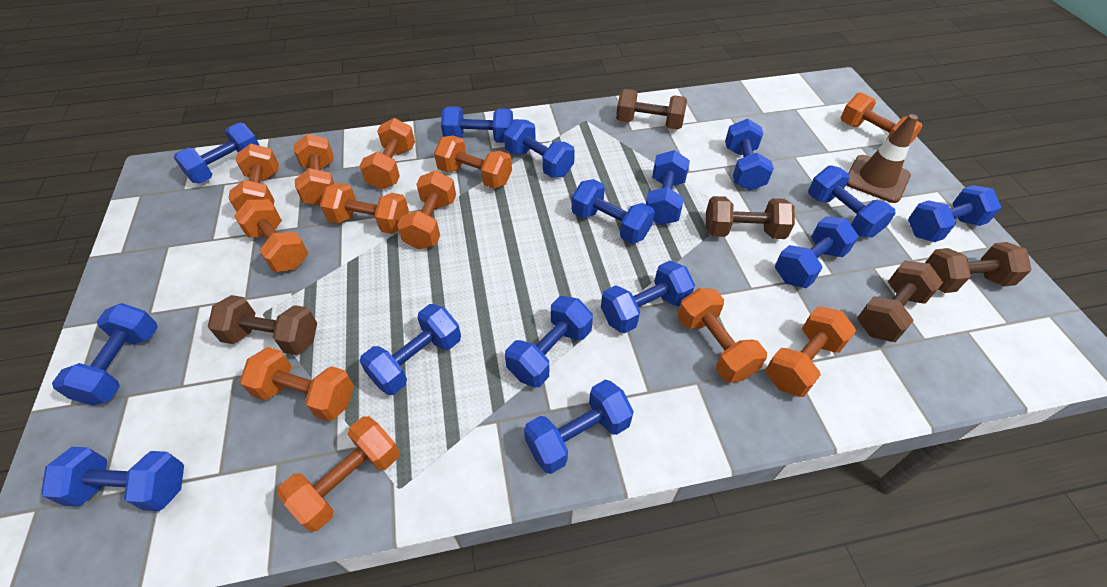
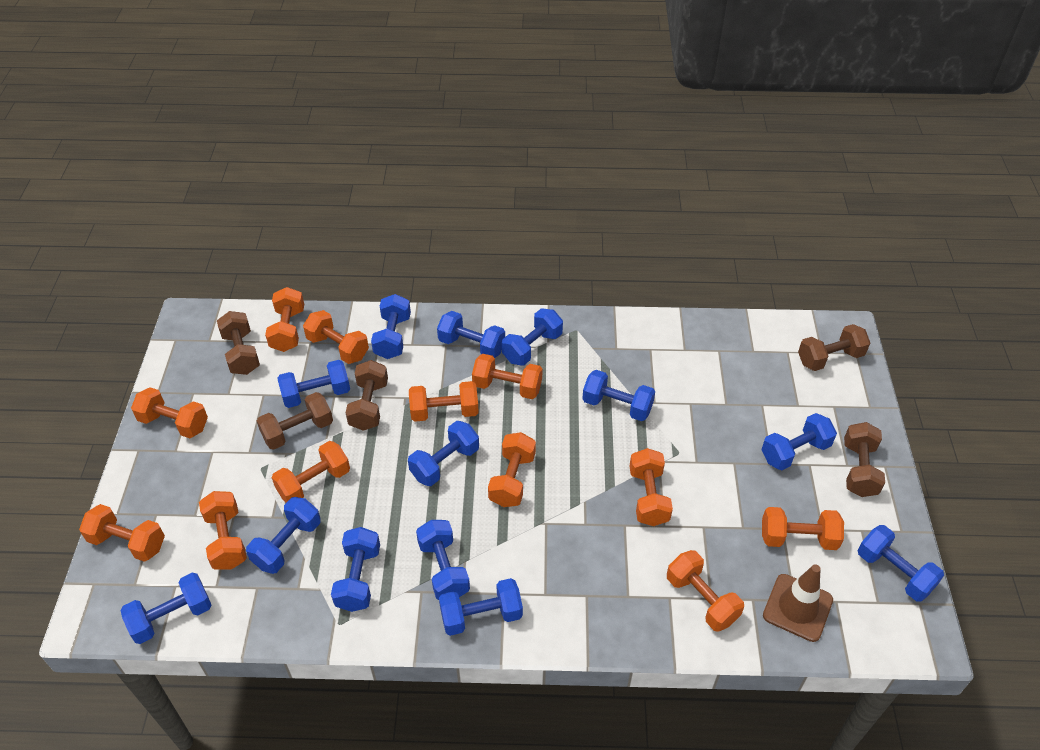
blue dumbbell: 15 -> 13

